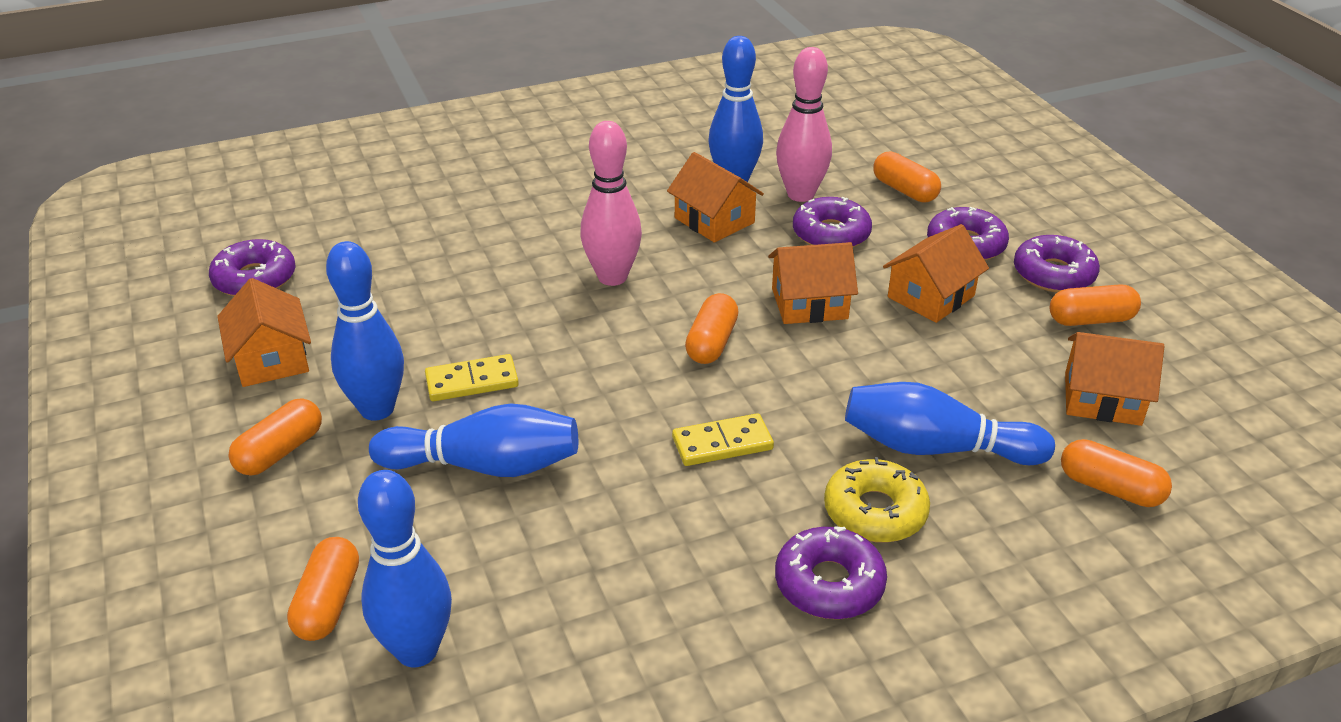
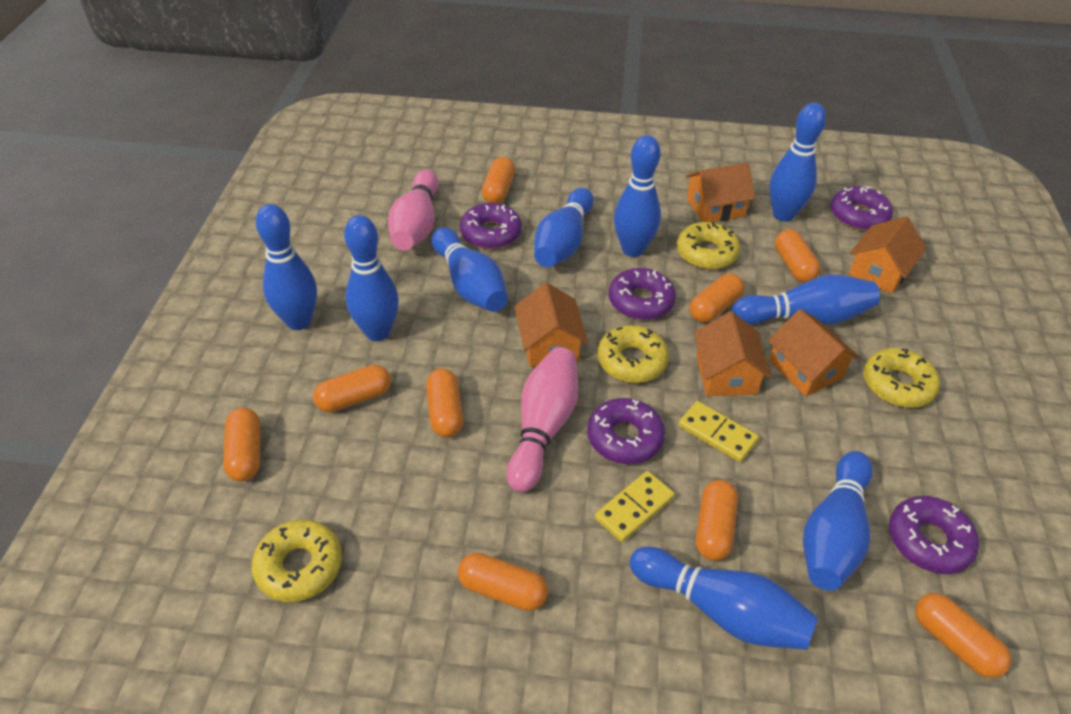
blue bowling pin: 5 -> 9
orange capsule: 6 -> 9
yellow donut: 1 -> 4

